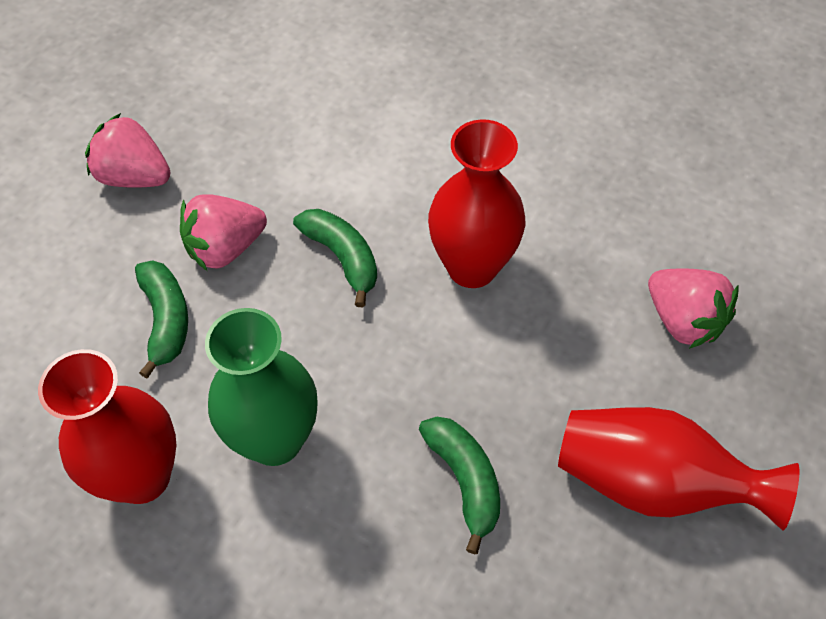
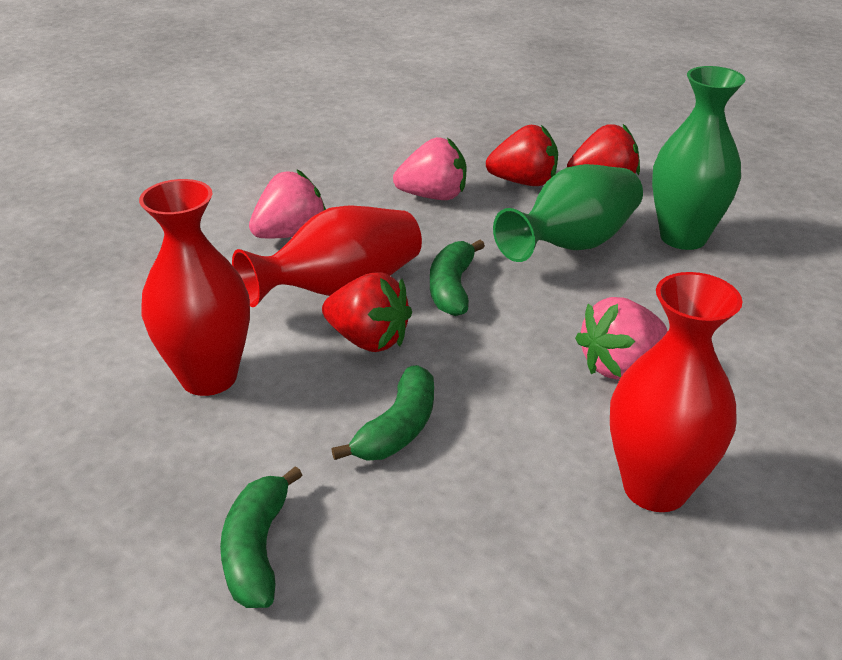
green vase: 1 -> 2
red strawberry: 0 -> 3

